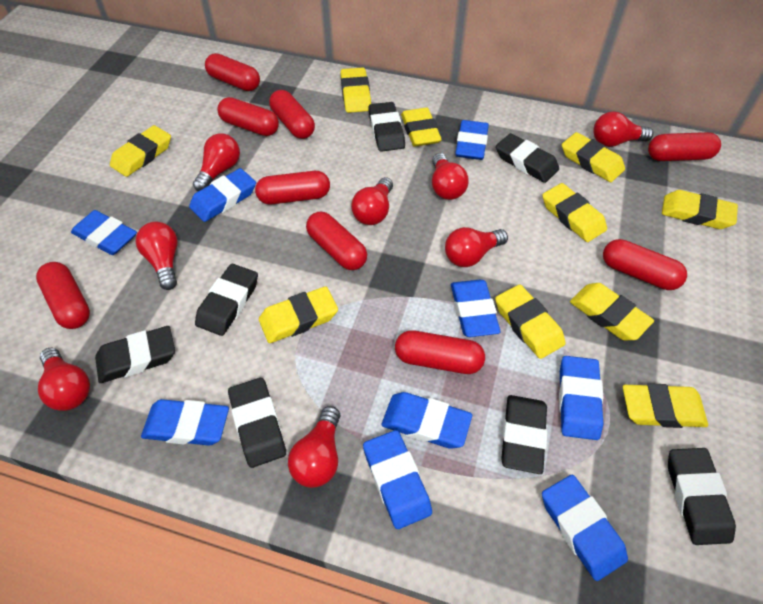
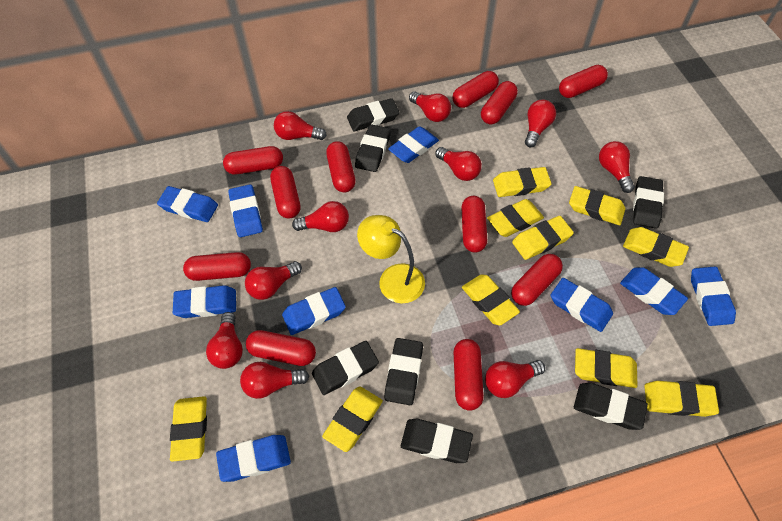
red capsule: 9 -> 11
red light bulb: 8 -> 10
yellow lamp: 0 -> 1

